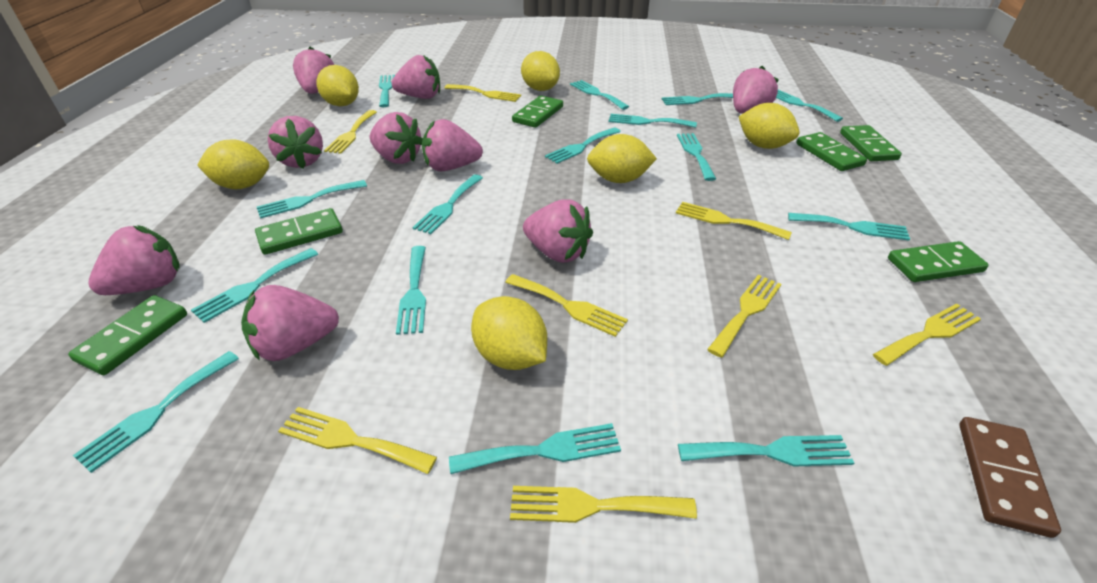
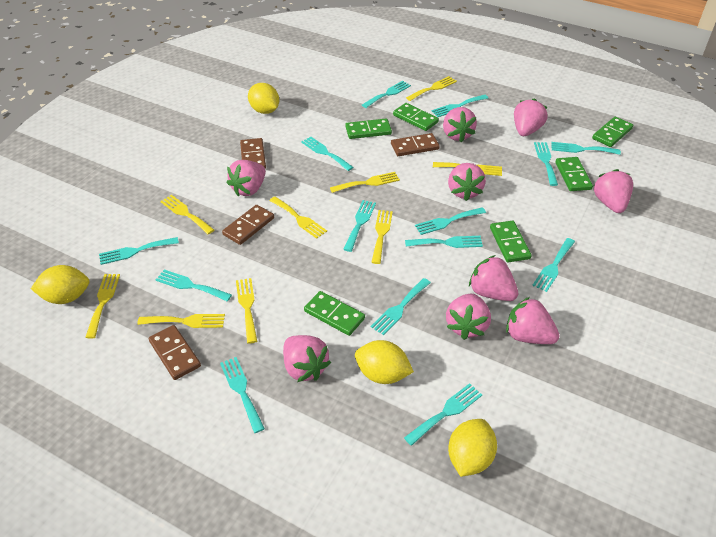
brown domino: 1 -> 4
turquoise fork: 15 -> 14
yellow fork: 8 -> 9
yellow lemon: 6 -> 4

